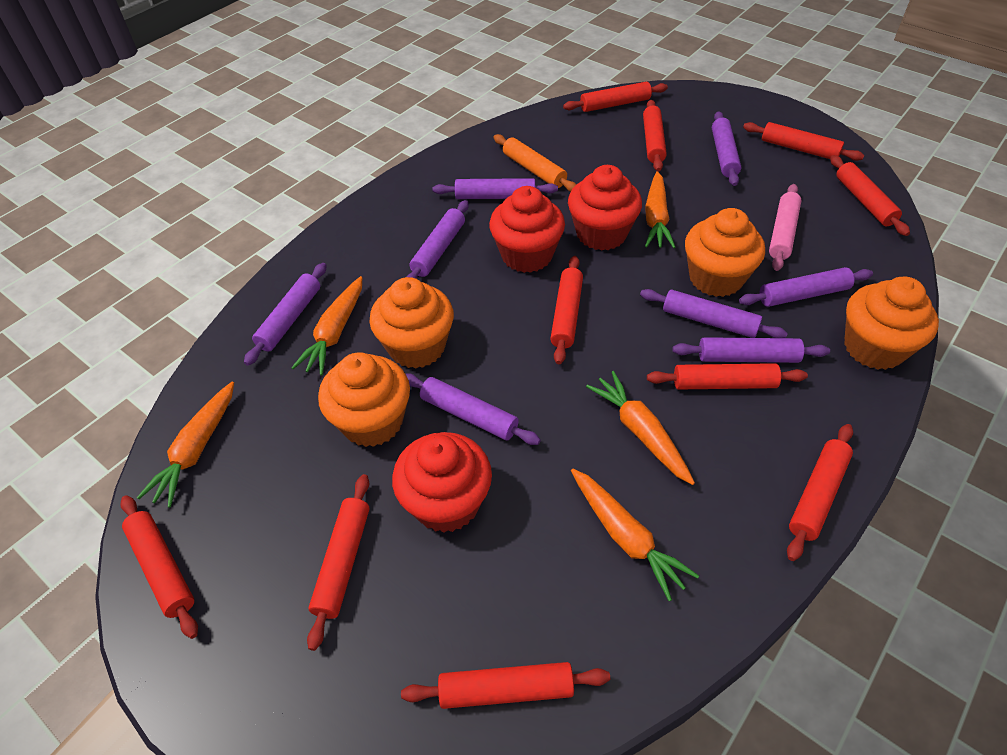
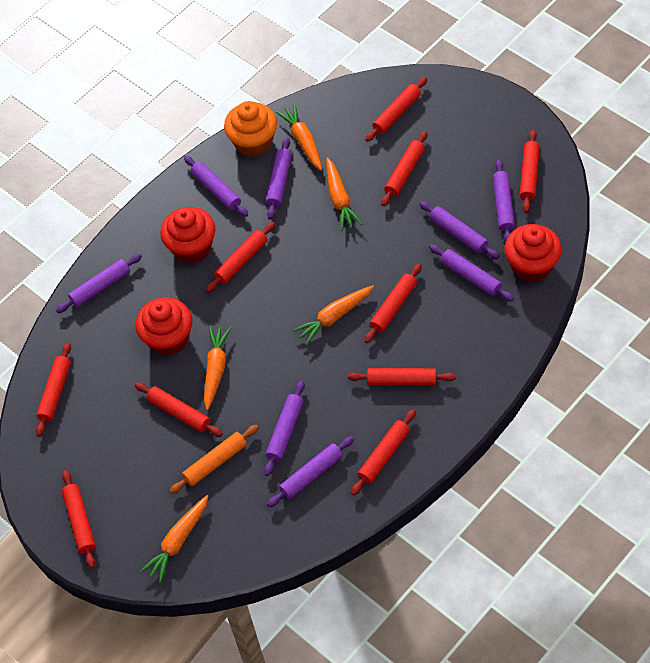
orange cupcake: 4 -> 1
pink rolling pin: 1 -> 0

